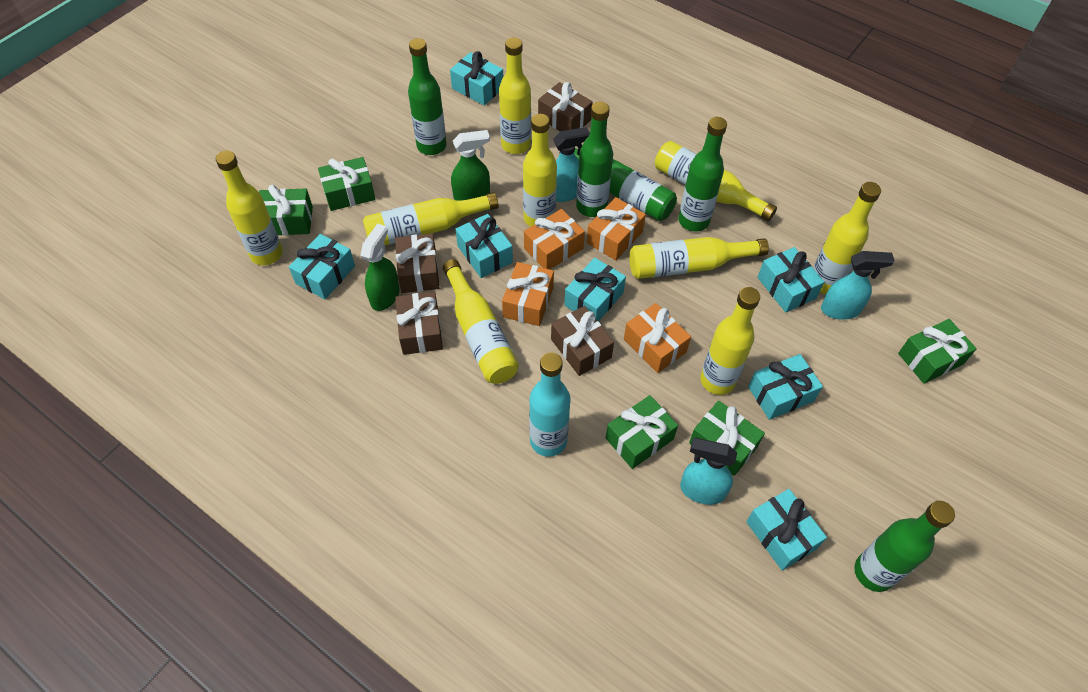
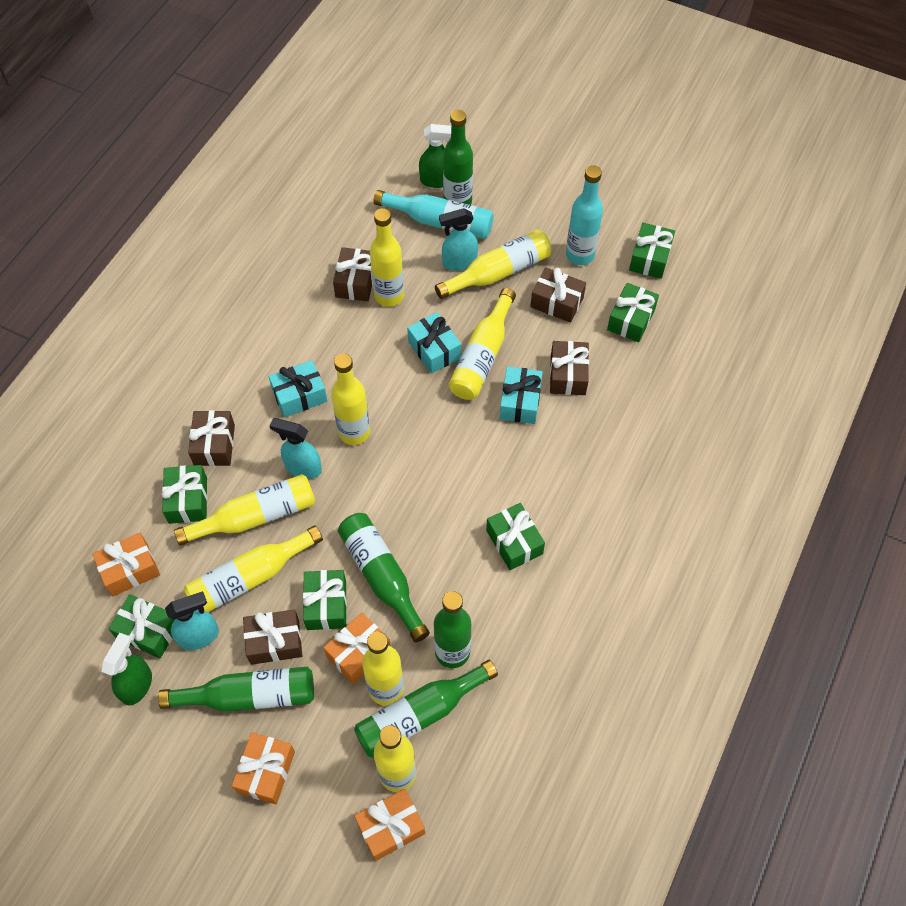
brown gift: 4 -> 5
green gift: 5 -> 6
turquoise bottle: 1 -> 2
turquoise gift: 7 -> 3
yellow bottle: 9 -> 8

